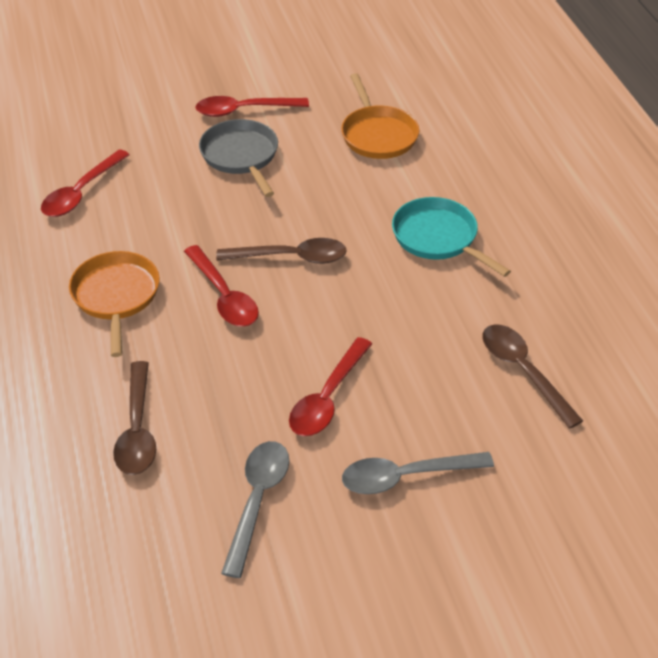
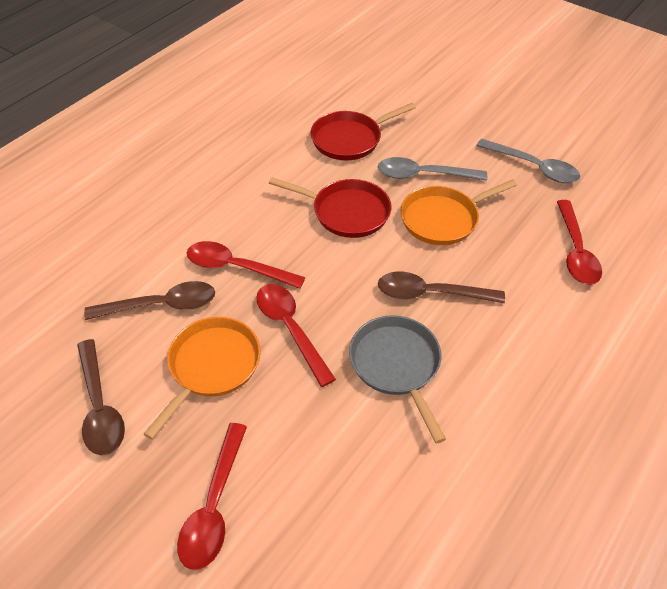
red pan: 0 -> 2
turquoise pan: 1 -> 0

